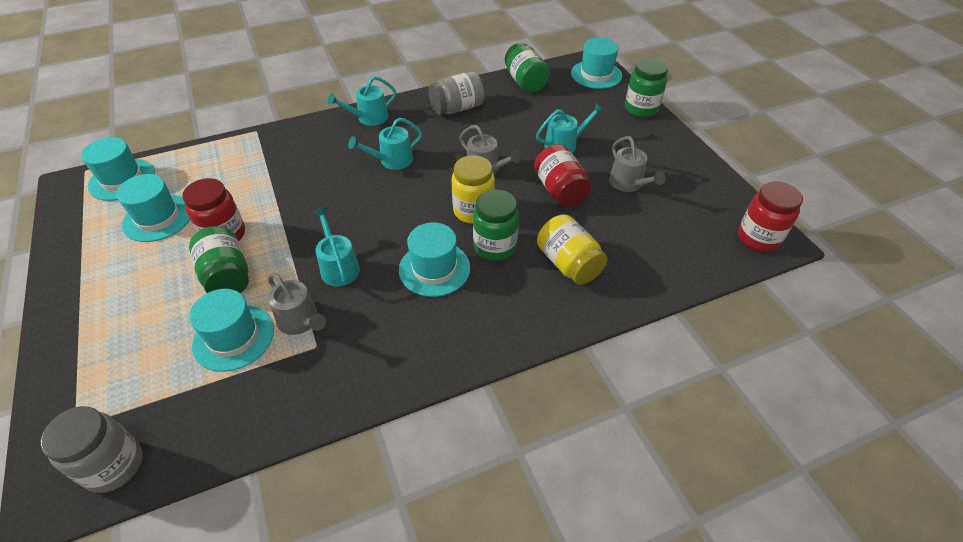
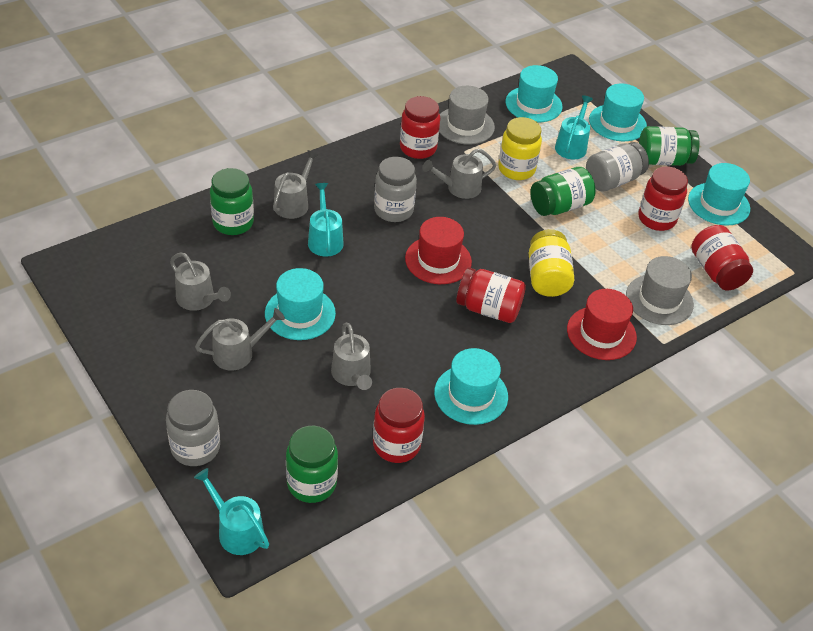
grey hat: 0 -> 2
grey jar: 2 -> 3
grey watering can: 3 -> 5
red hat: 0 -> 2
red jar: 3 -> 5
turquoise watering can: 4 -> 3

